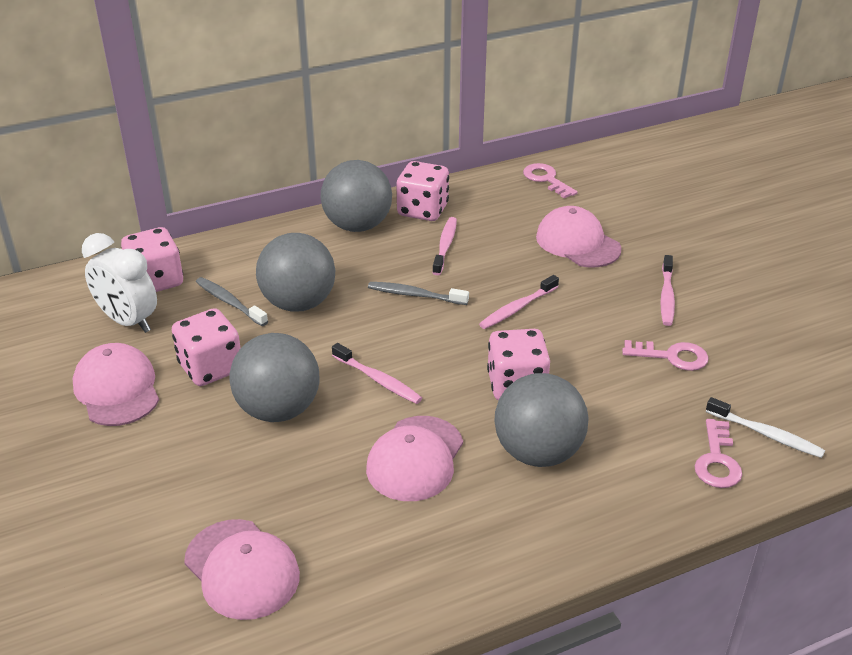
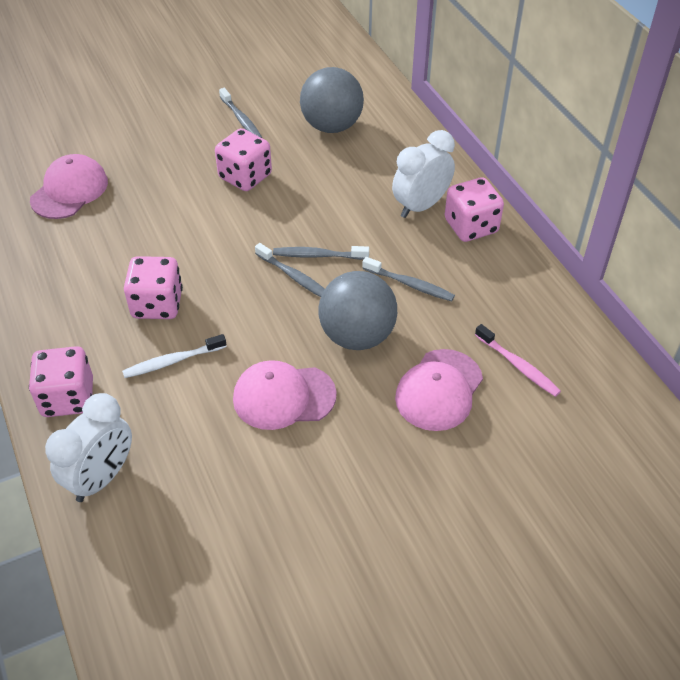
grey ball: 4 -> 2
grey toothbrush: 2 -> 4
pink cap: 4 -> 3
pink key: 3 -> 0
pink toothbrush: 4 -> 1
white clock: 1 -> 2

